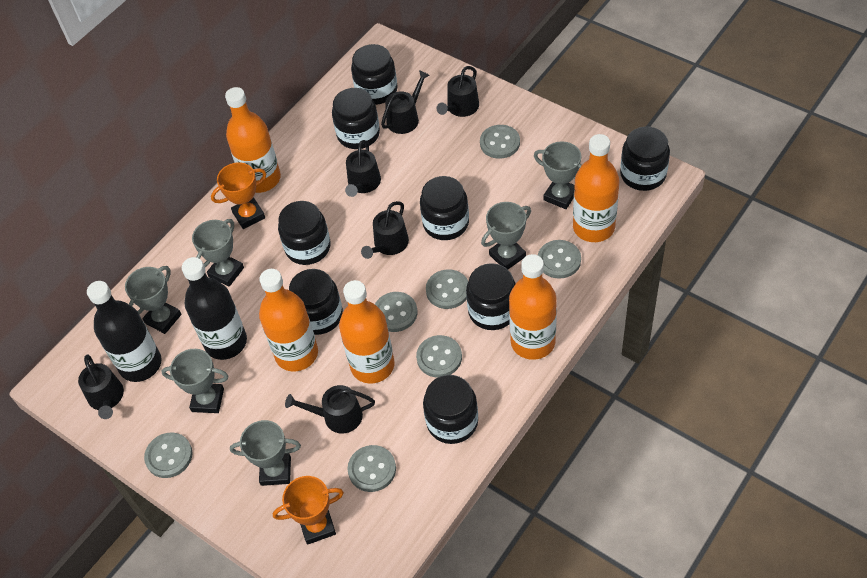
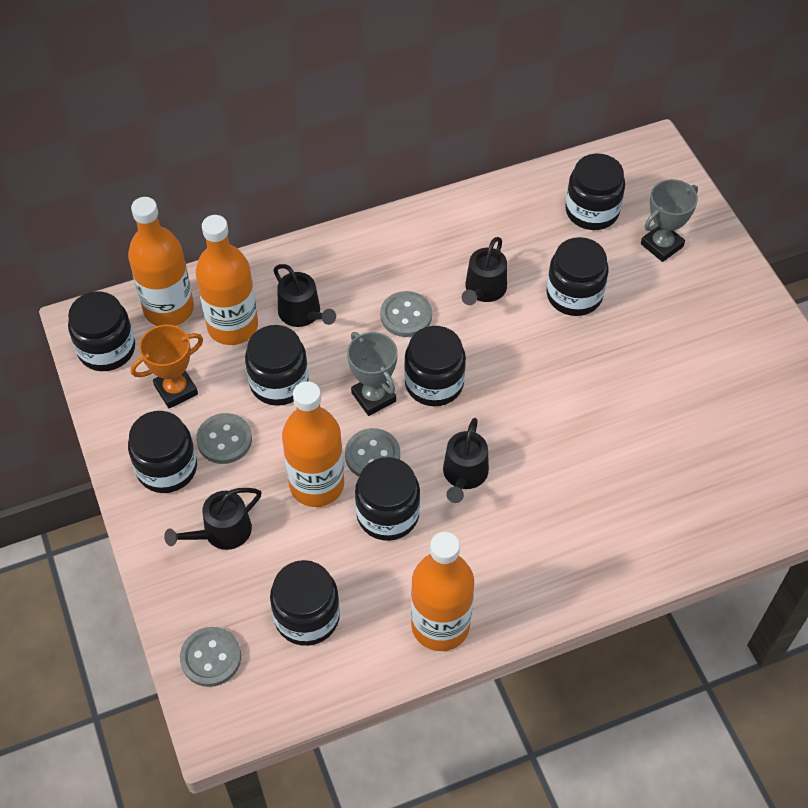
black bottle: 2 -> 0
black watering can: 6 -> 4
grey button: 7 -> 4
grey trophy: 6 -> 2
orange bottle: 5 -> 4
orange trophy: 2 -> 1

